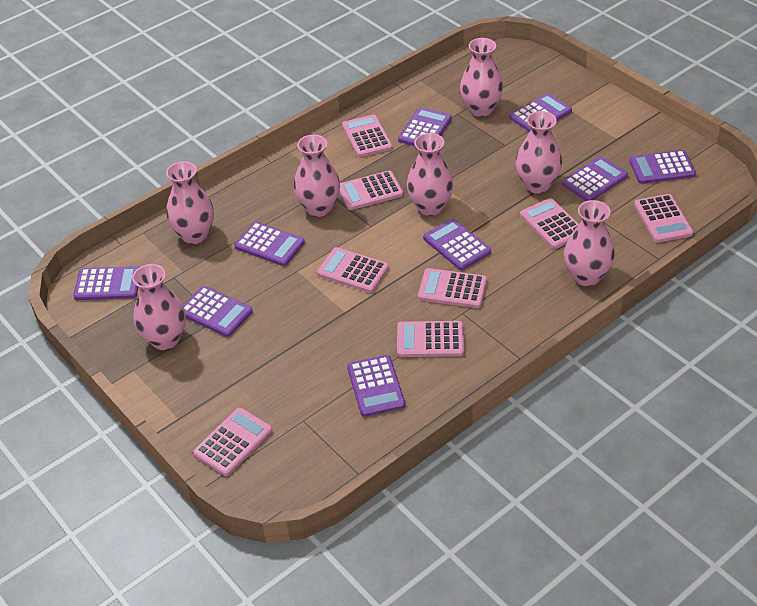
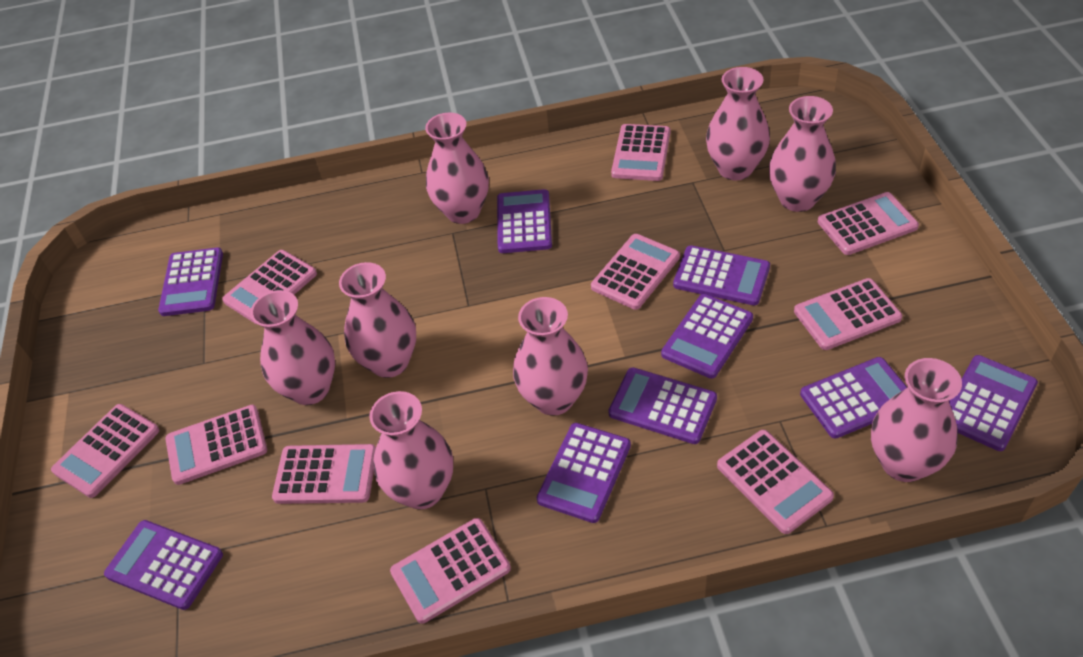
pink calculator: 8 -> 10
pink vase: 7 -> 8

